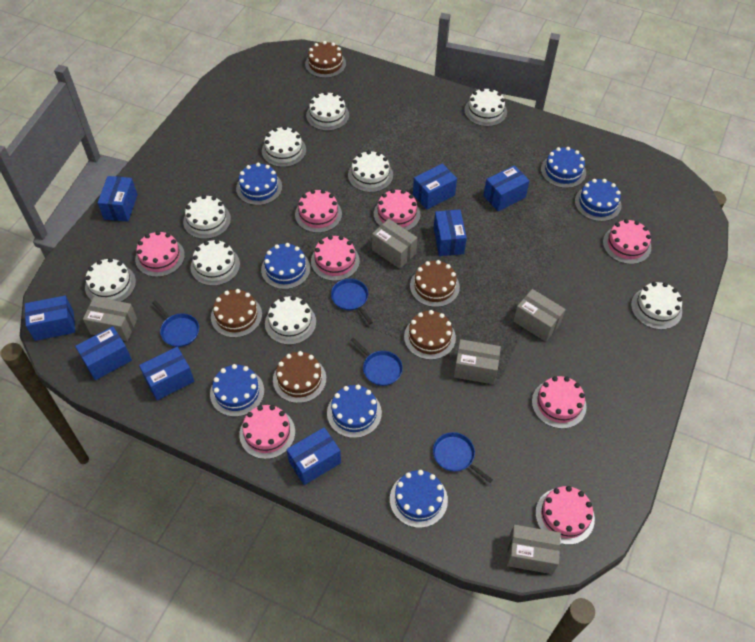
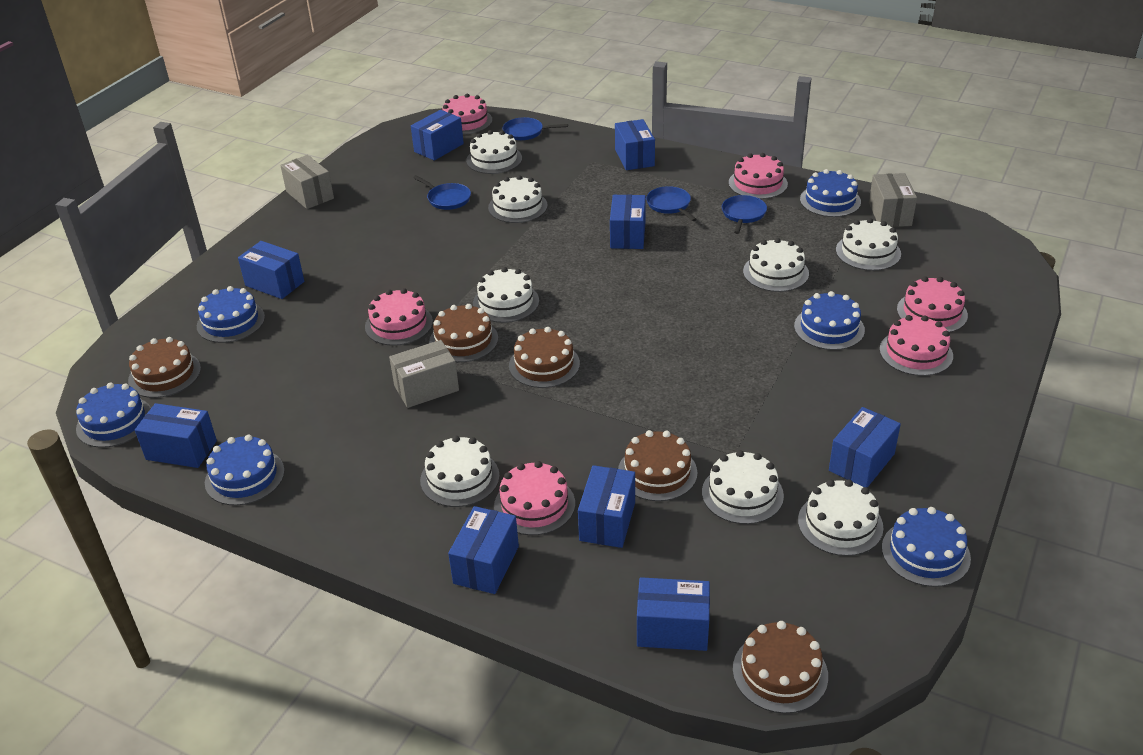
blue box: 8 -> 9
blue cake: 7 -> 6
grey box: 5 -> 3
pink cake: 8 -> 6
white cake: 9 -> 8

